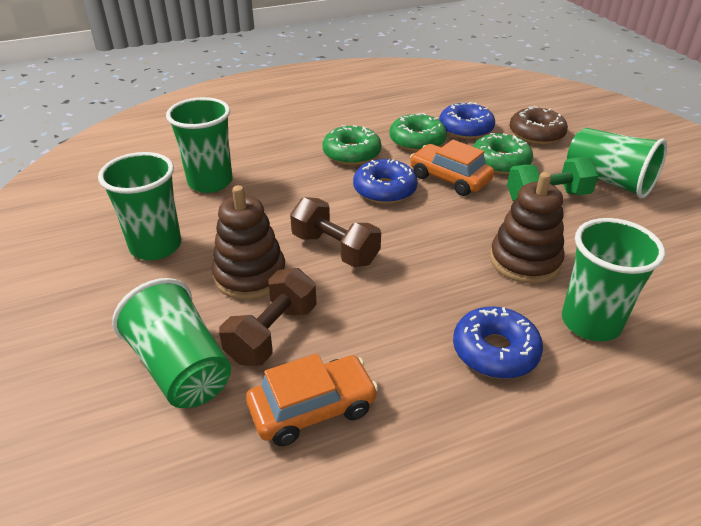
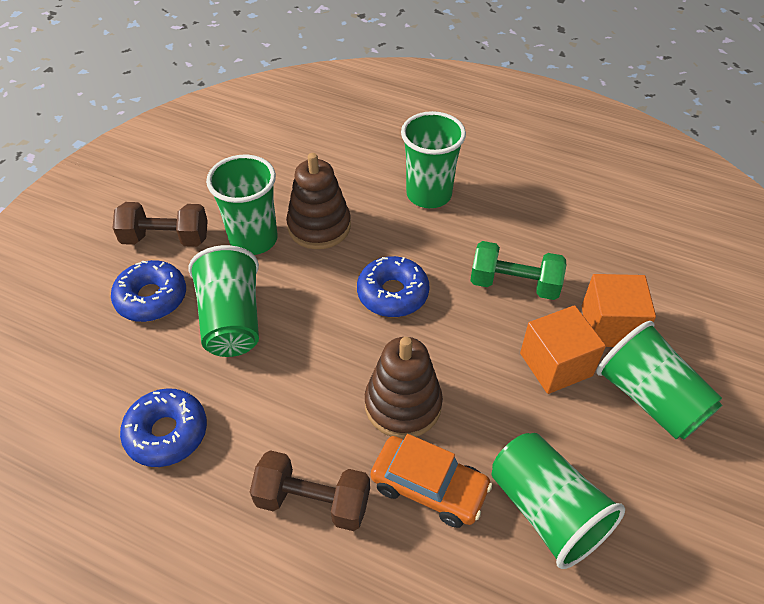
brown donut: 1 -> 0
green donut: 3 -> 0
orange car: 2 -> 1
orange cube: 0 -> 2

